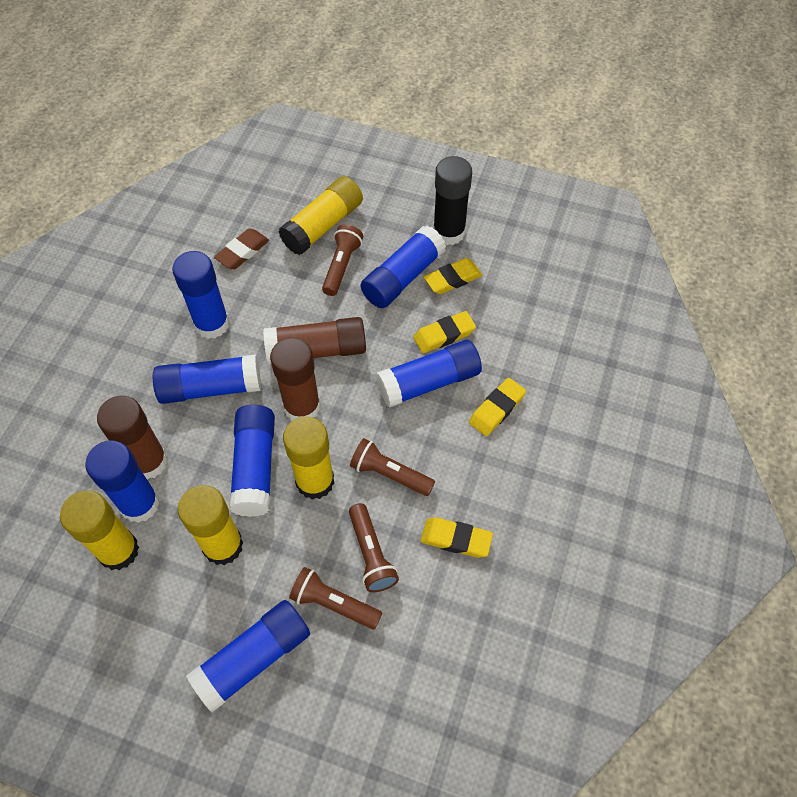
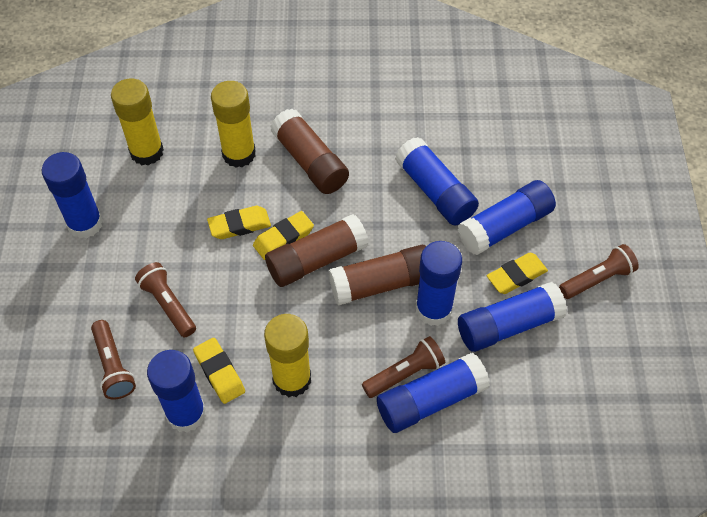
black glue stick: 1 -> 0
brown eraser: 1 -> 0
yellow glue stick: 4 -> 3

